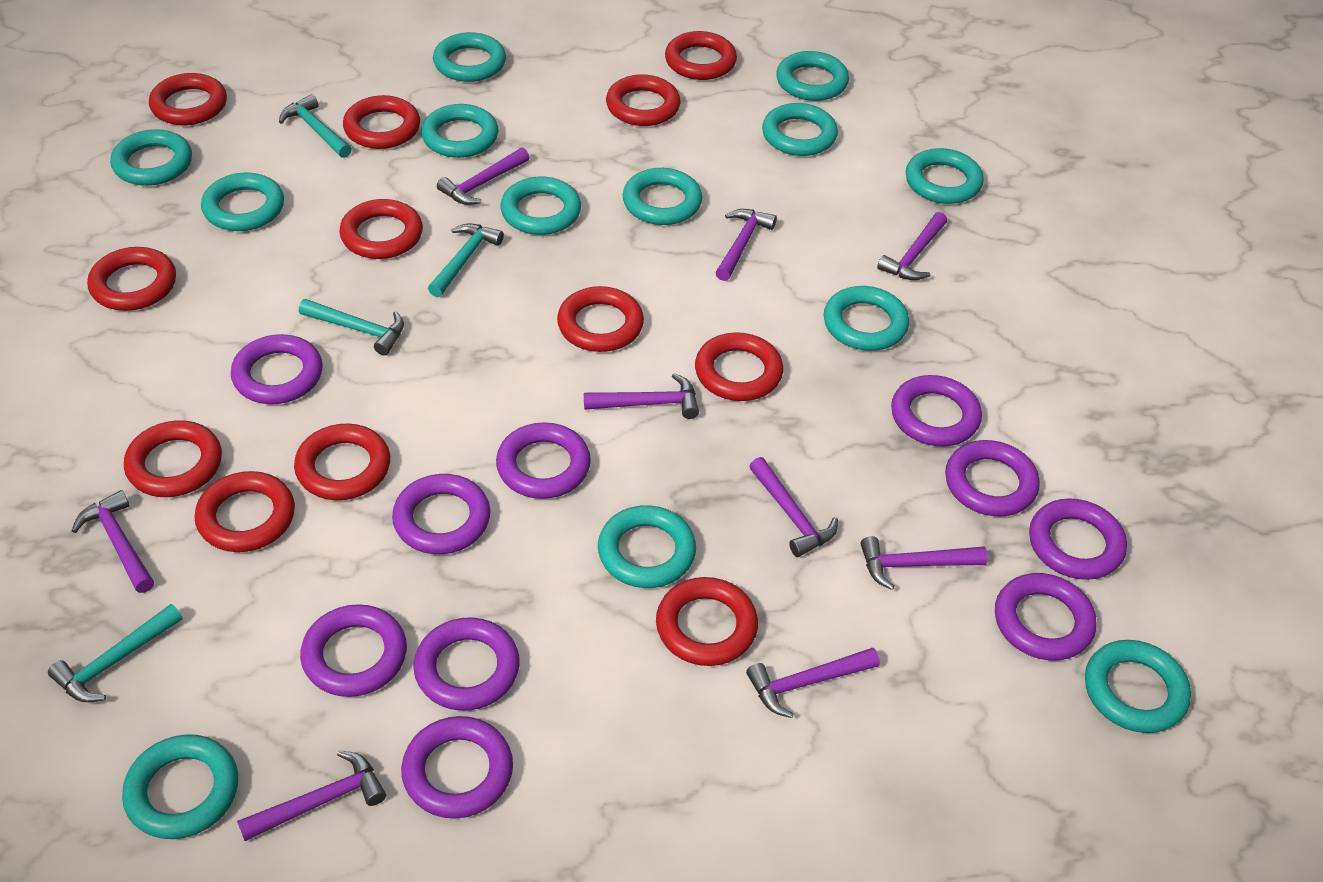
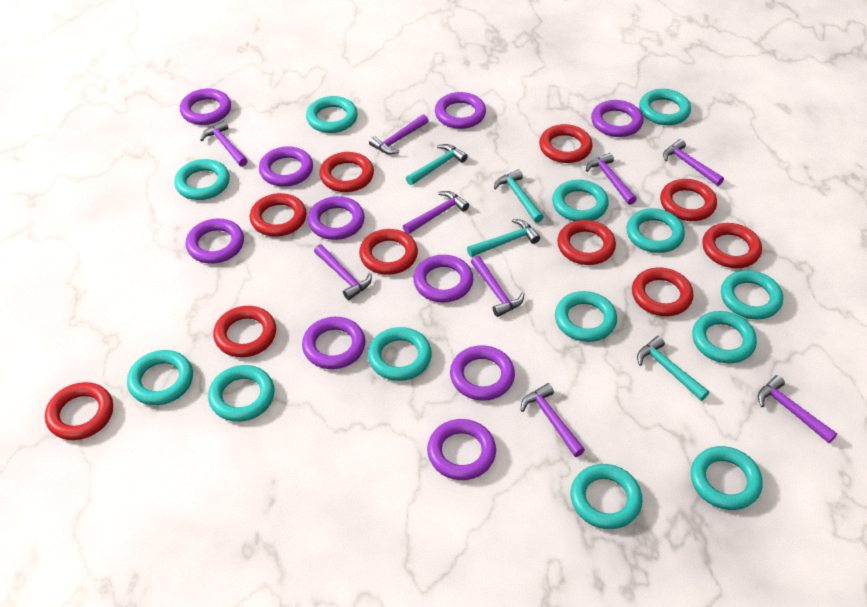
red ring: 12 -> 10

